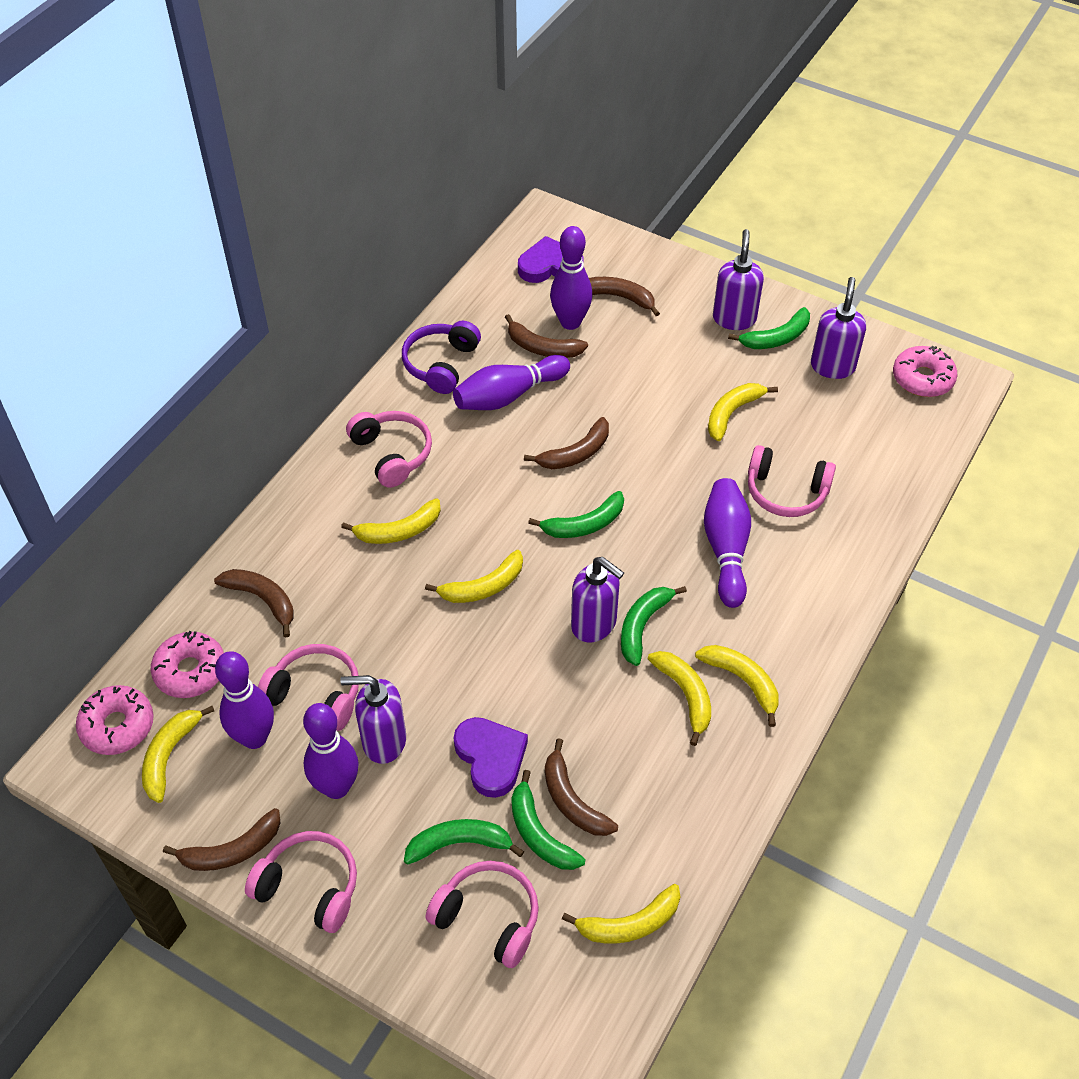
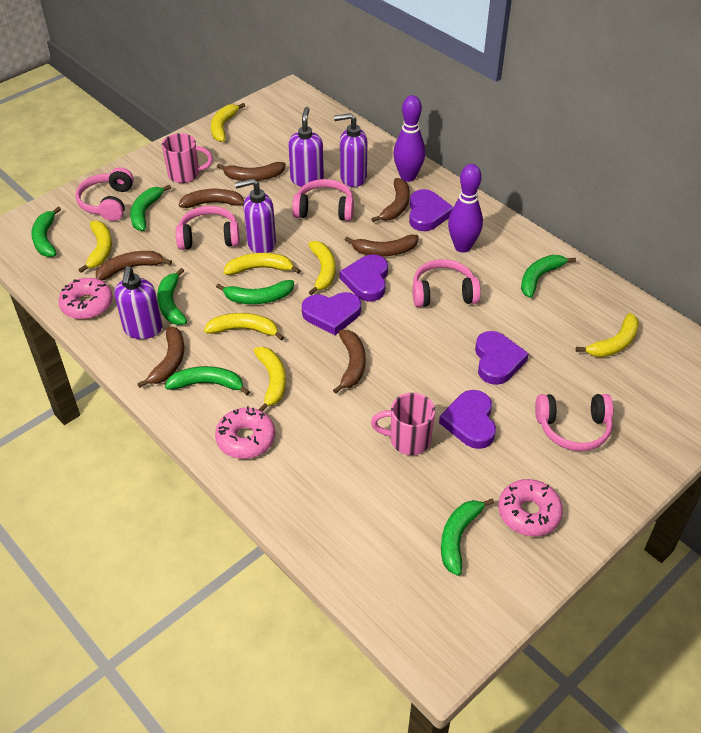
brown banana: 6 -> 7
green banana: 5 -> 7
pink mug: 0 -> 2
purple bowling pin: 5 -> 2
purple headphones: 1 -> 0
purple heart: 2 -> 5

